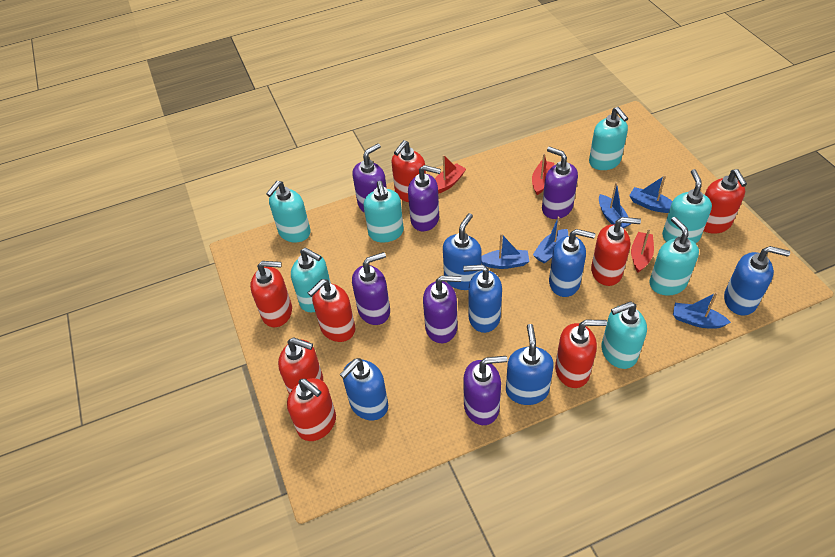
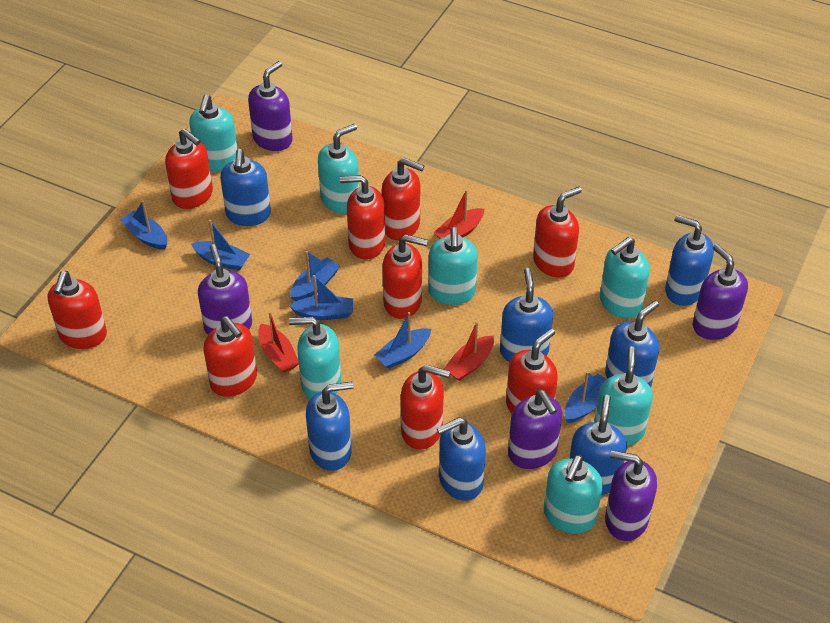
blue boat: 5 -> 6
blue soap dispenser: 6 -> 7
purple soap dispenser: 6 -> 5
red soap dispenser: 8 -> 9

